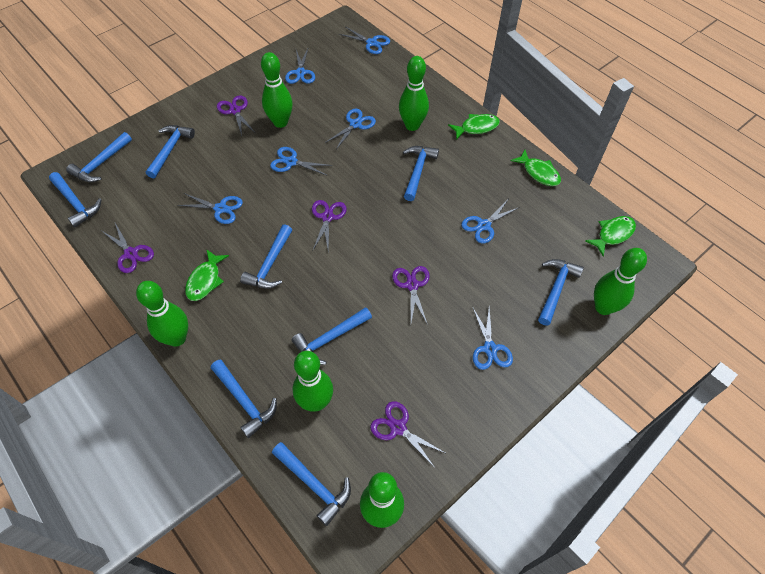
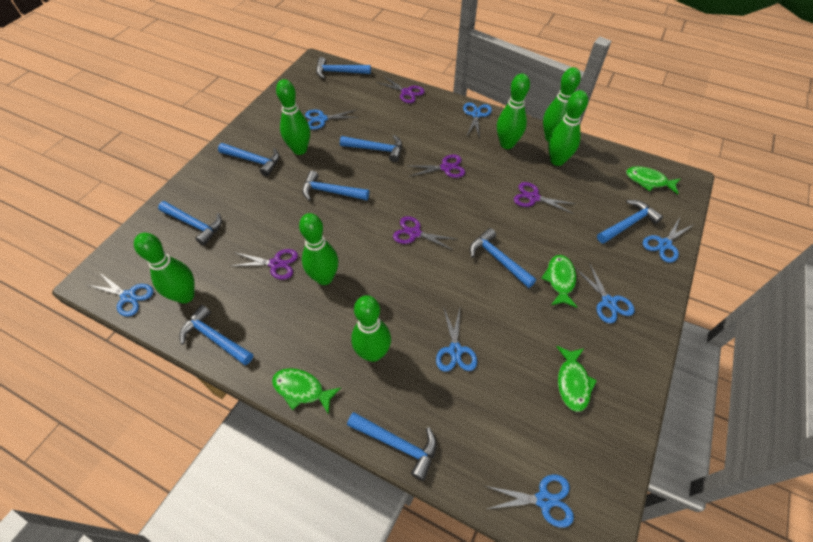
green bowling pin: 6 -> 7

